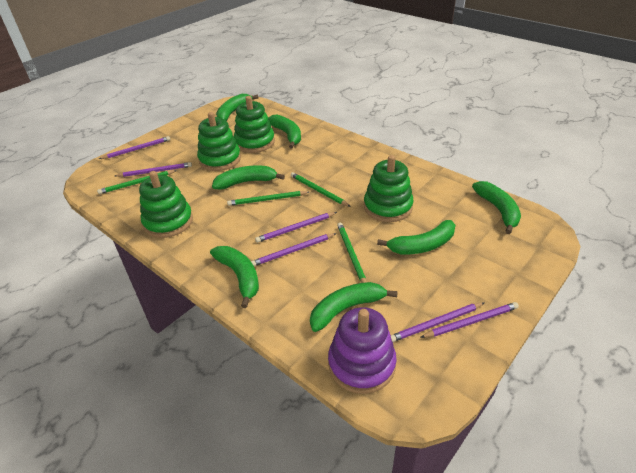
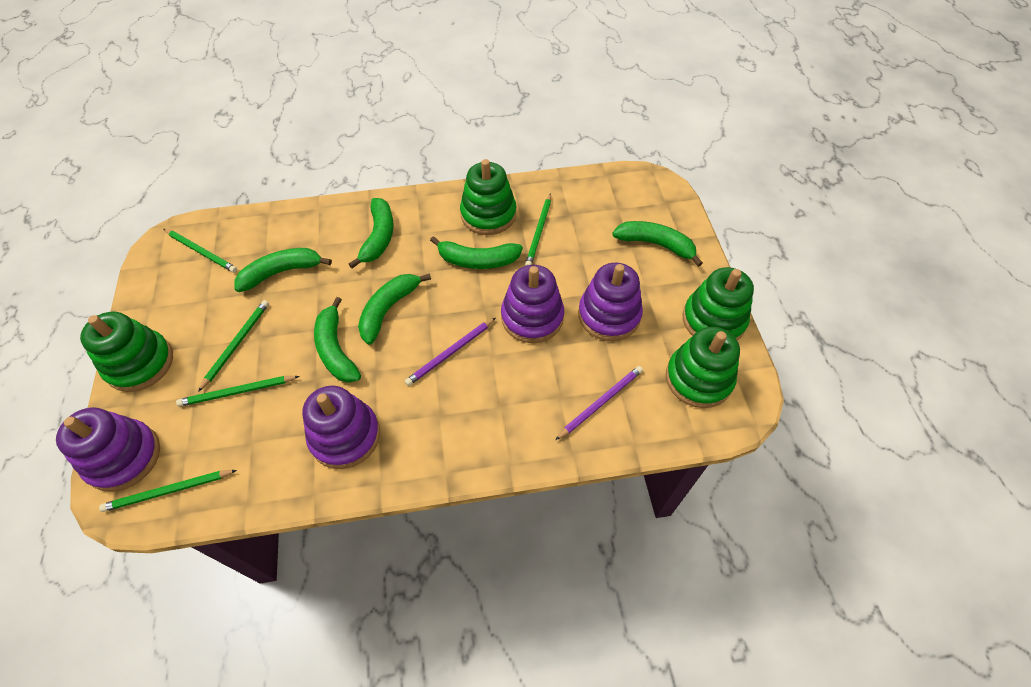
green banana: 7 -> 6
green pencil: 4 -> 5
purple pencil: 6 -> 2
purple stacking toy: 1 -> 4

